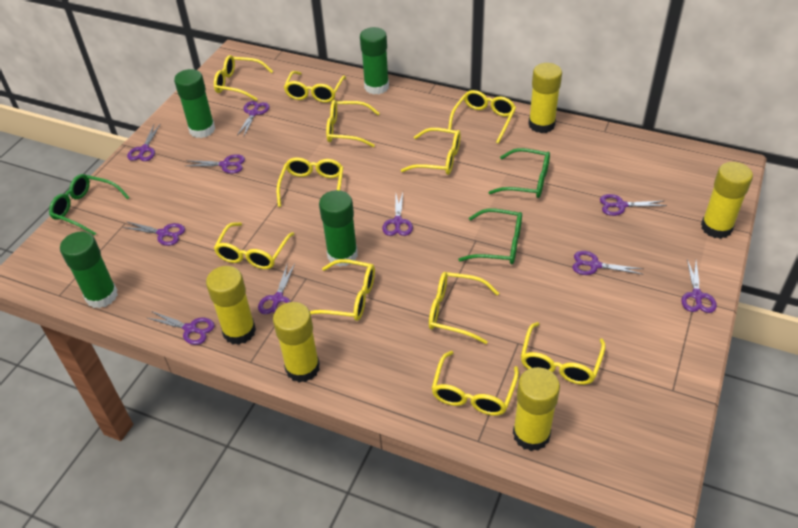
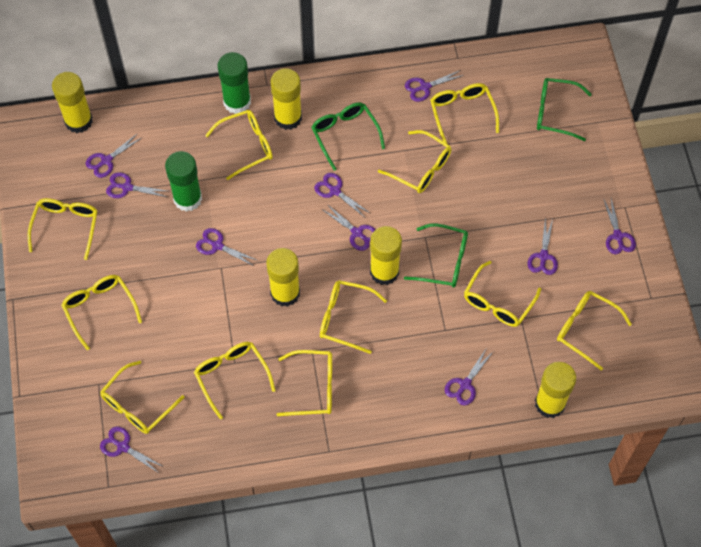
green glue stick: 4 -> 2

